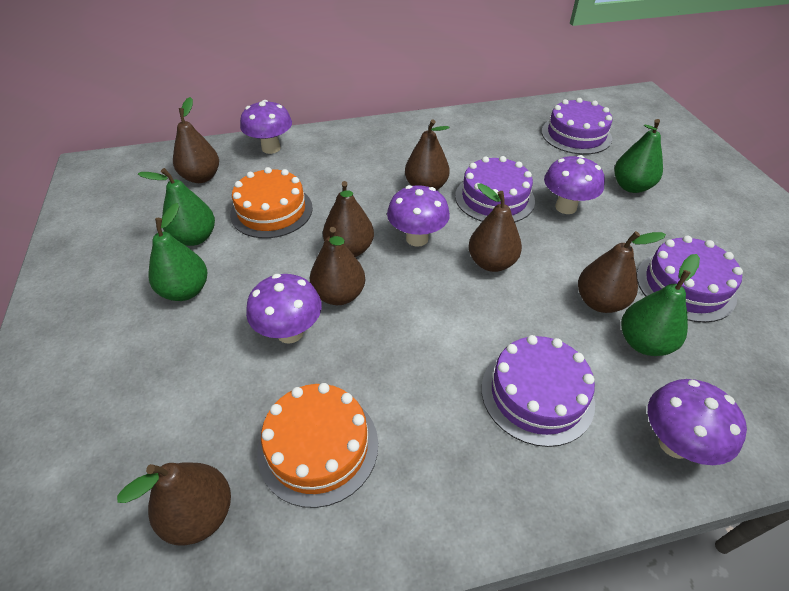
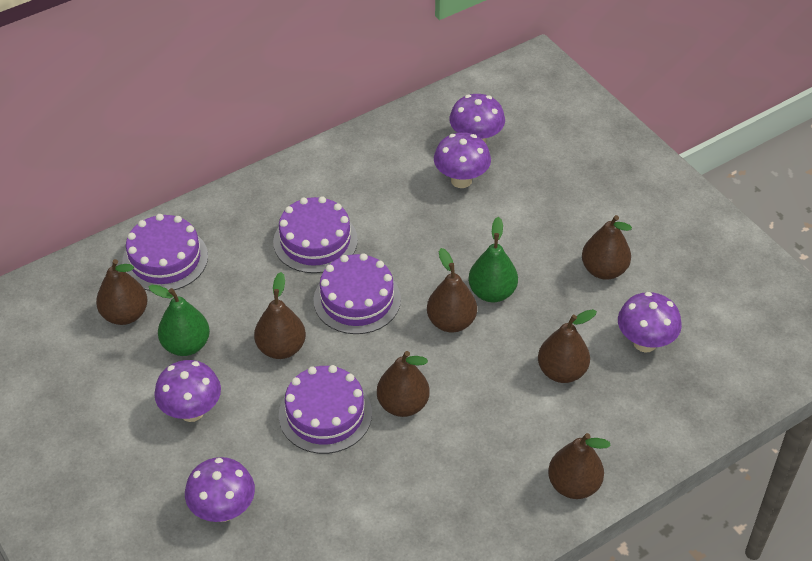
green pear: 4 -> 2
orange cake: 2 -> 0

